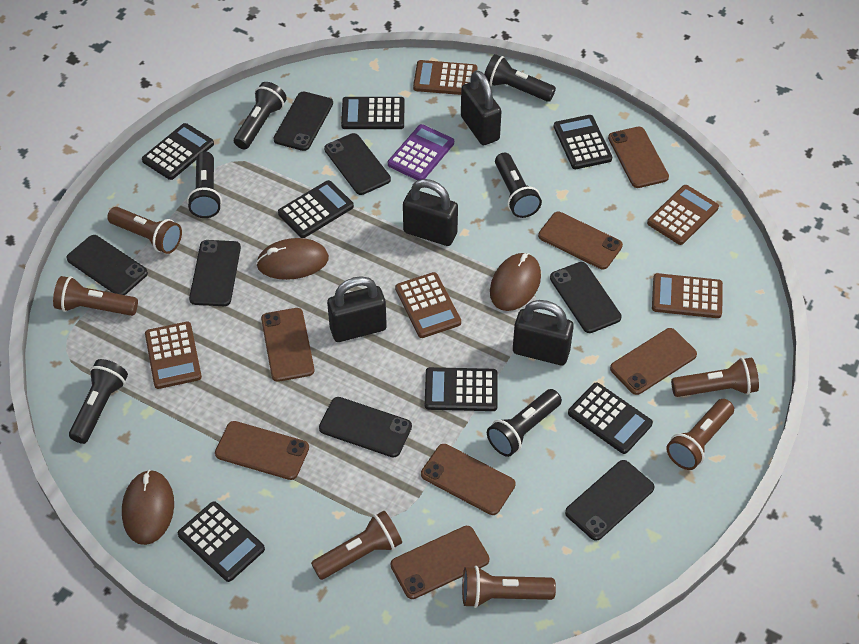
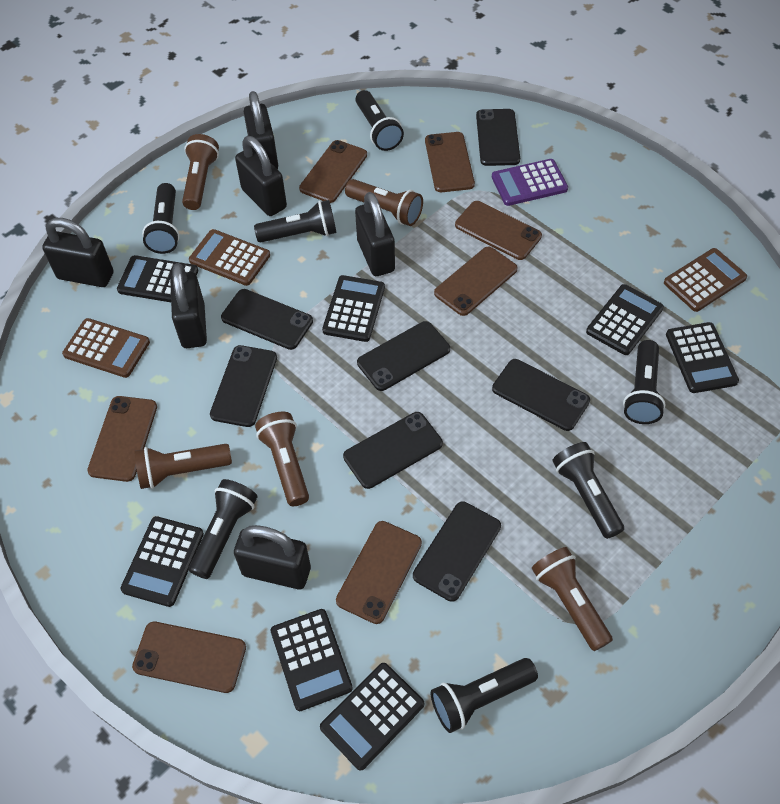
black flashlight: 6 -> 7
black padlock: 4 -> 6
brown calculator: 5 -> 3
brown flashlight: 6 -> 5
brown mouse: 3 -> 0

